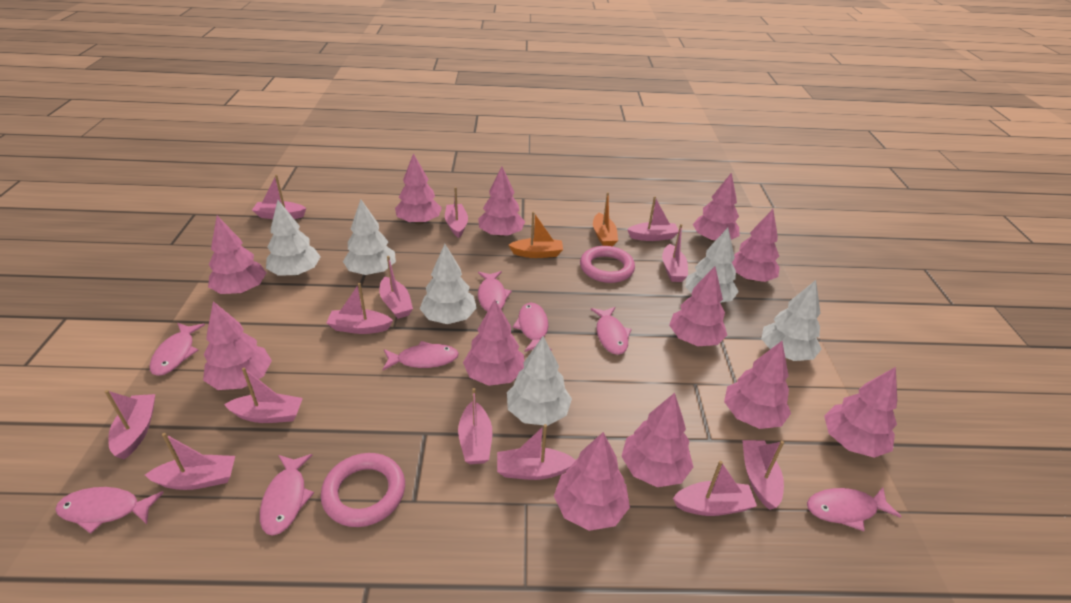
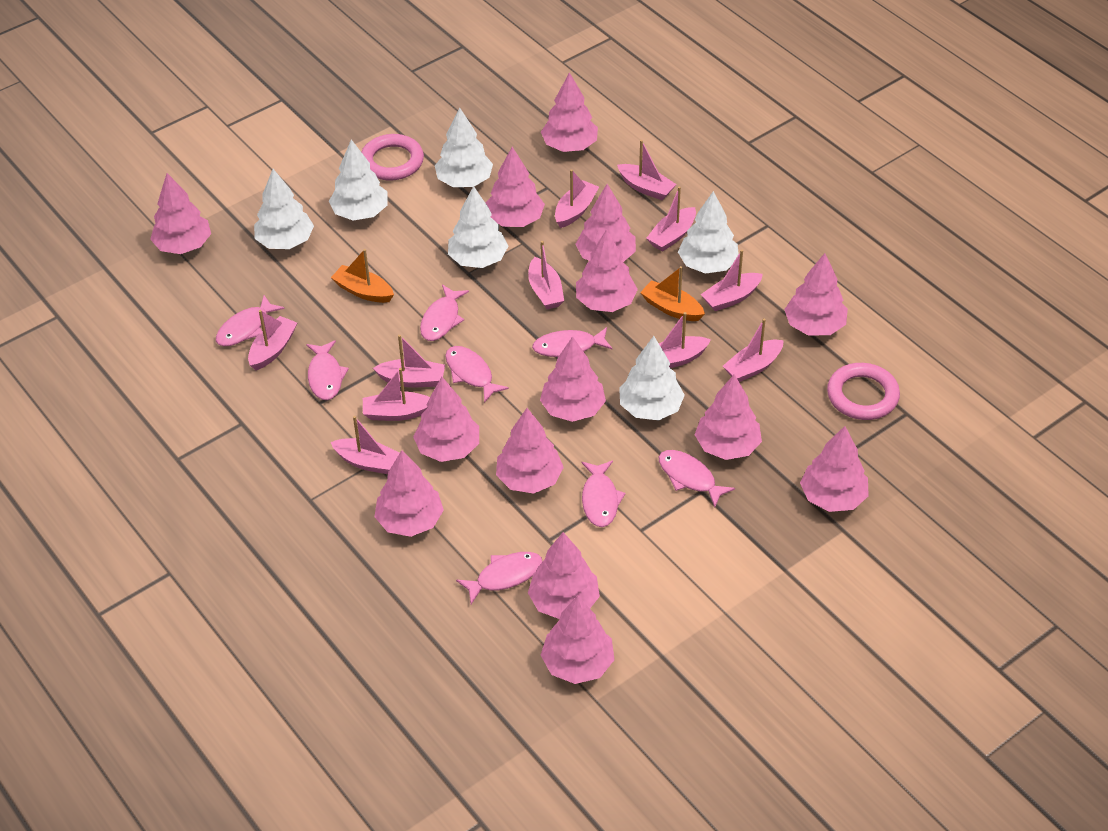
pink boat: 13 -> 11
pink tree: 12 -> 14

